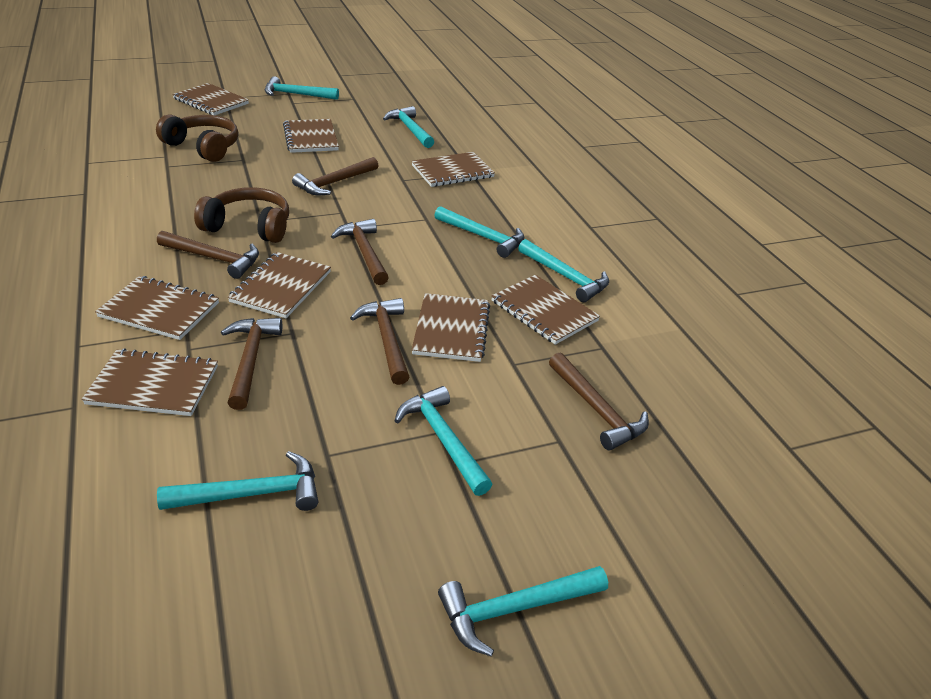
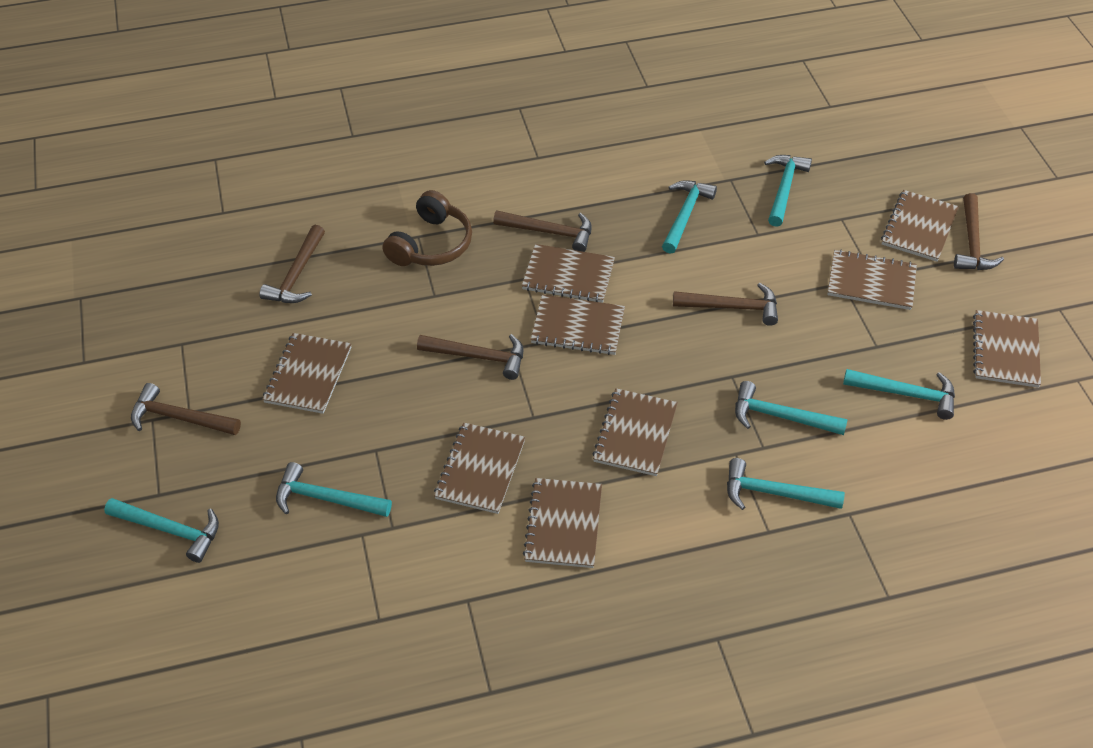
brown headphones: 2 -> 1
brown notebook: 8 -> 9

